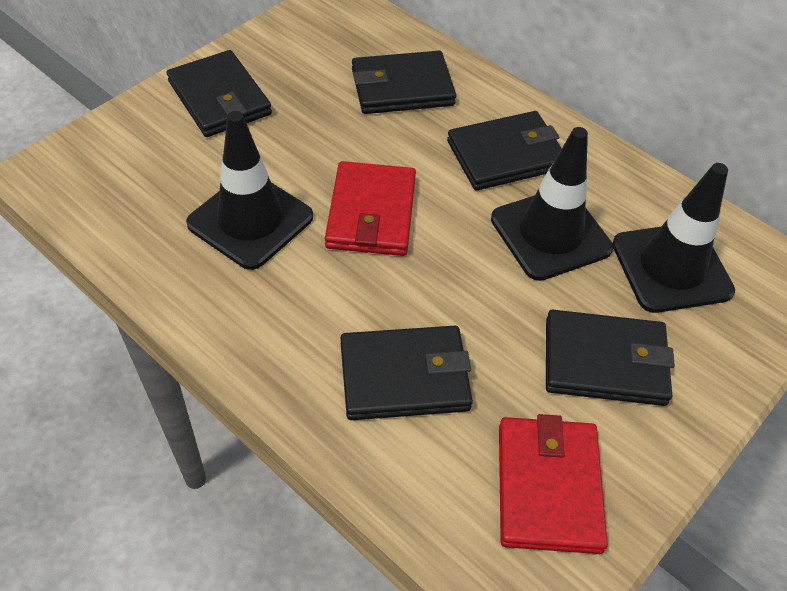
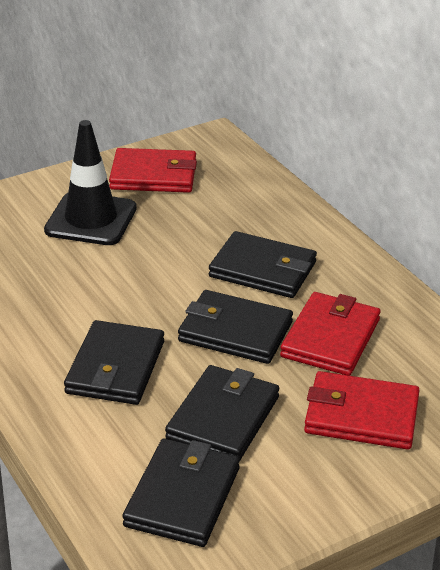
black traffic cone: 3 -> 1
red wallet: 2 -> 3

